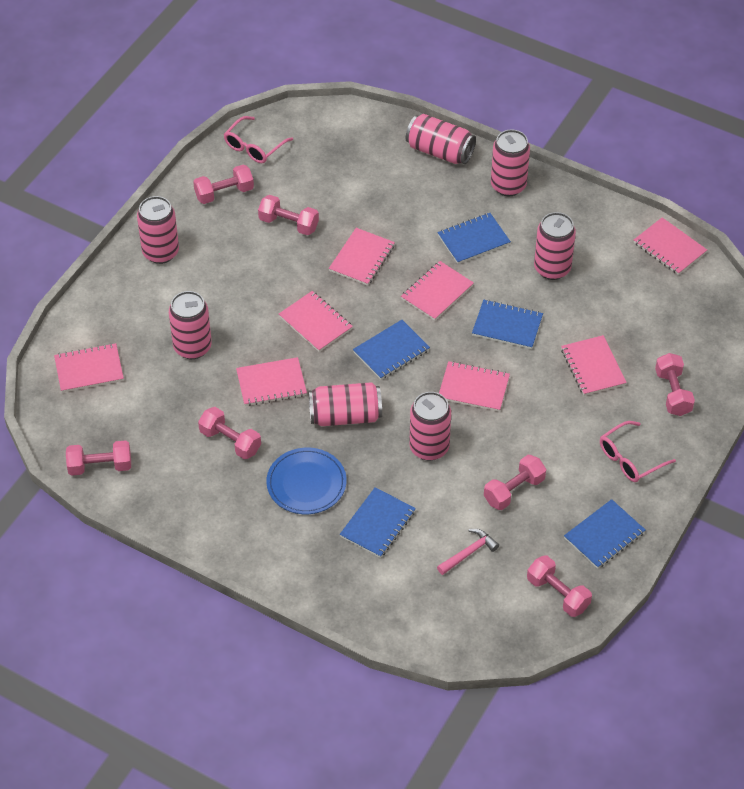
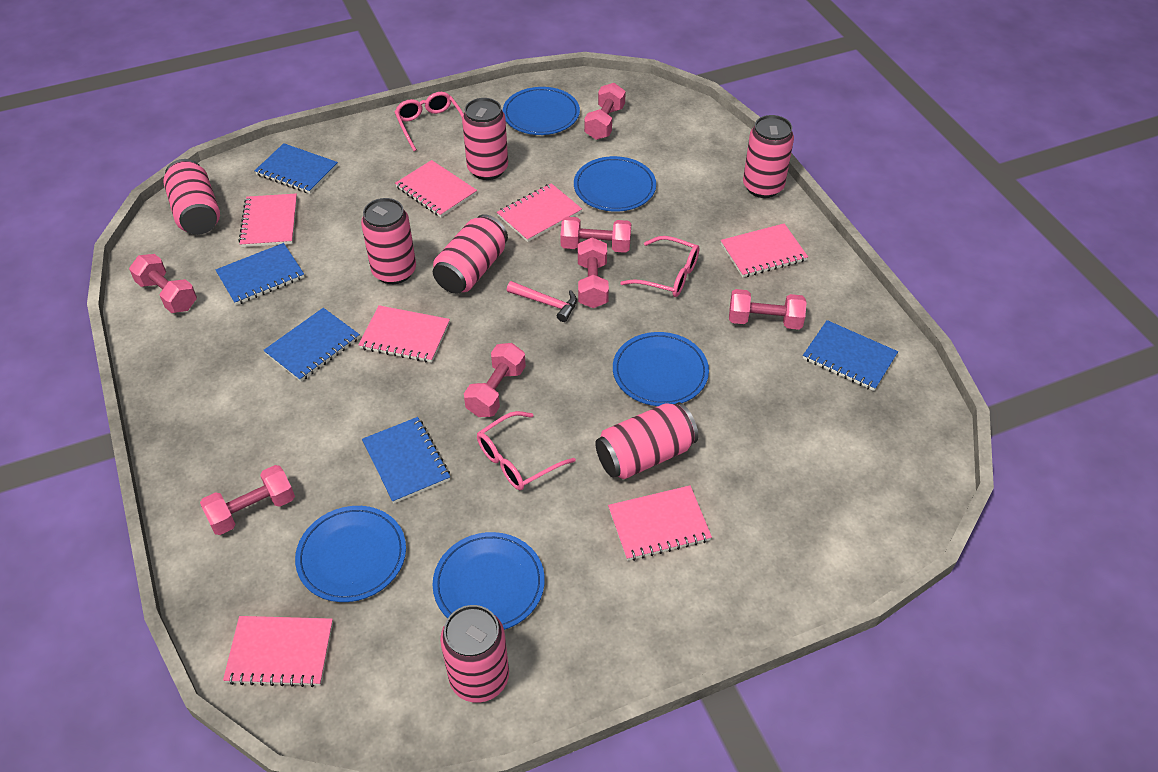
blue plate: 1 -> 5
pink glasses: 2 -> 3
pink notebook: 8 -> 7

